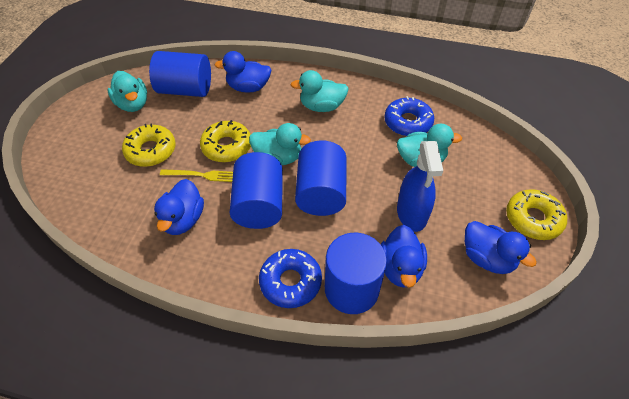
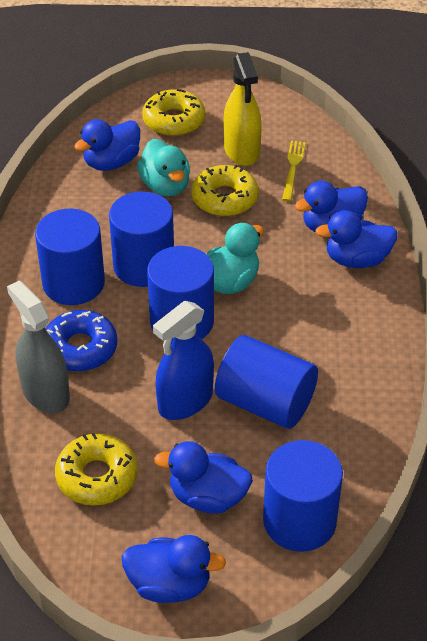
blue cylinder: 4 -> 5
blue donut: 2 -> 1
blue duck: 4 -> 5
grey spray bottle: 0 -> 1
turquoise duck: 4 -> 2
yellow spray bottle: 0 -> 1

